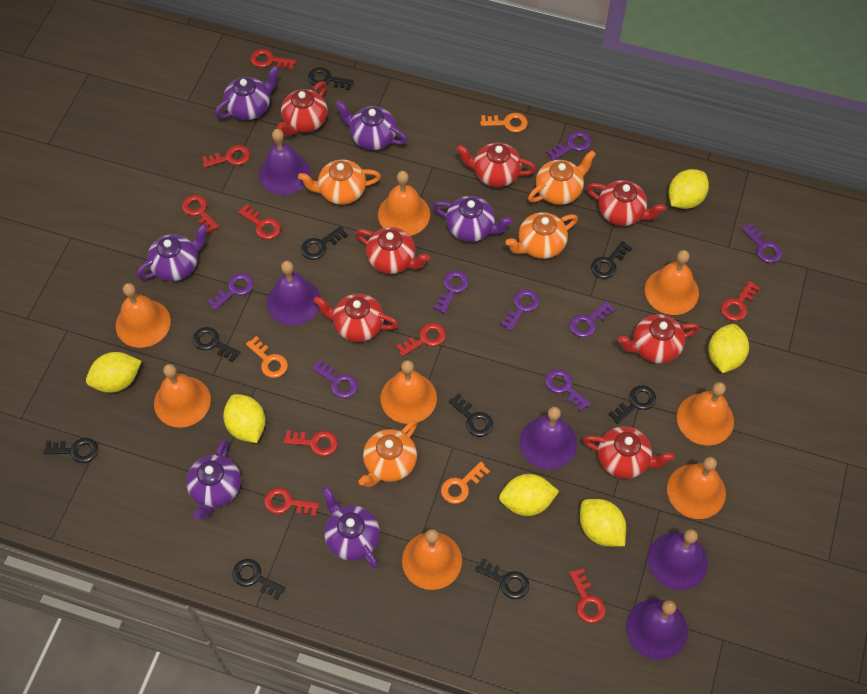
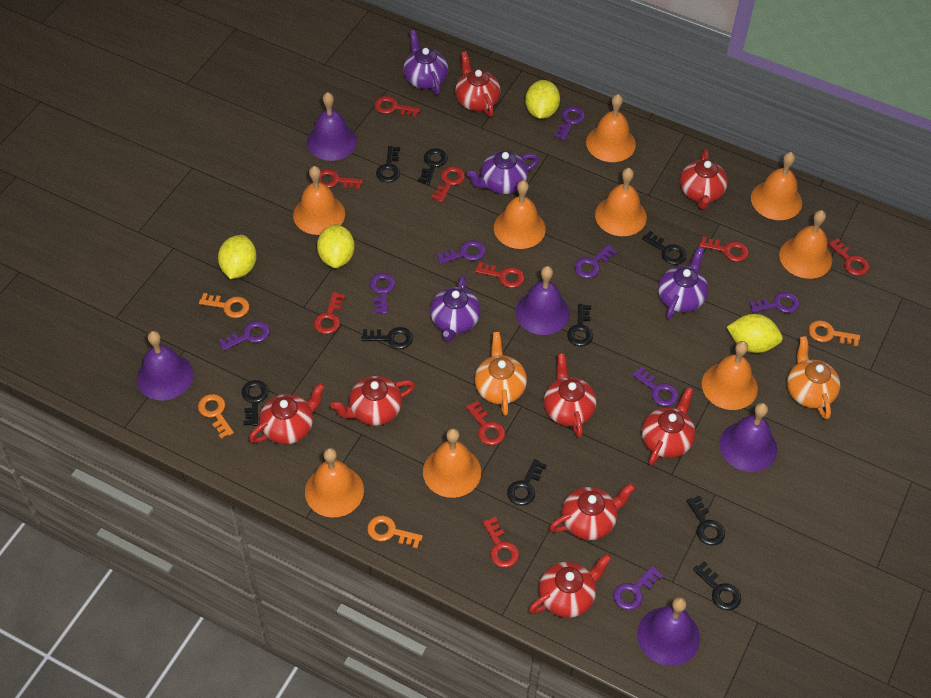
orange bell: 8 -> 9
orange key: 3 -> 4
orange teapot: 4 -> 2
purple teapot: 6 -> 4
red teapot: 7 -> 8
yellow lemon: 6 -> 4

